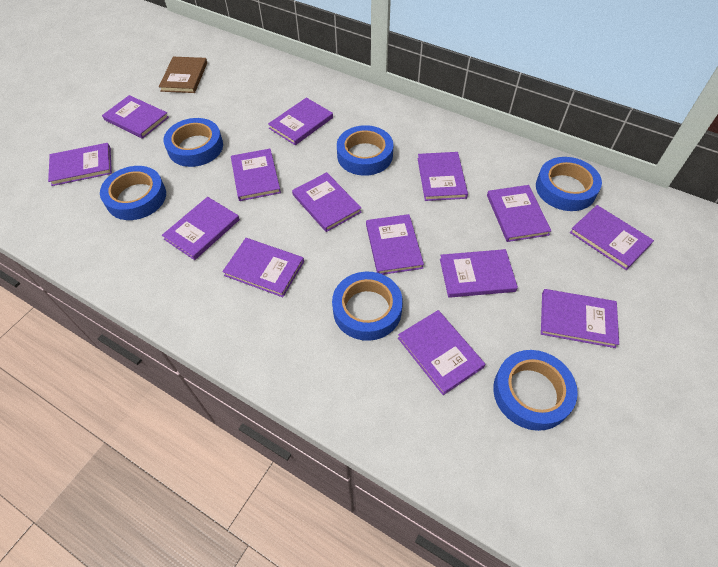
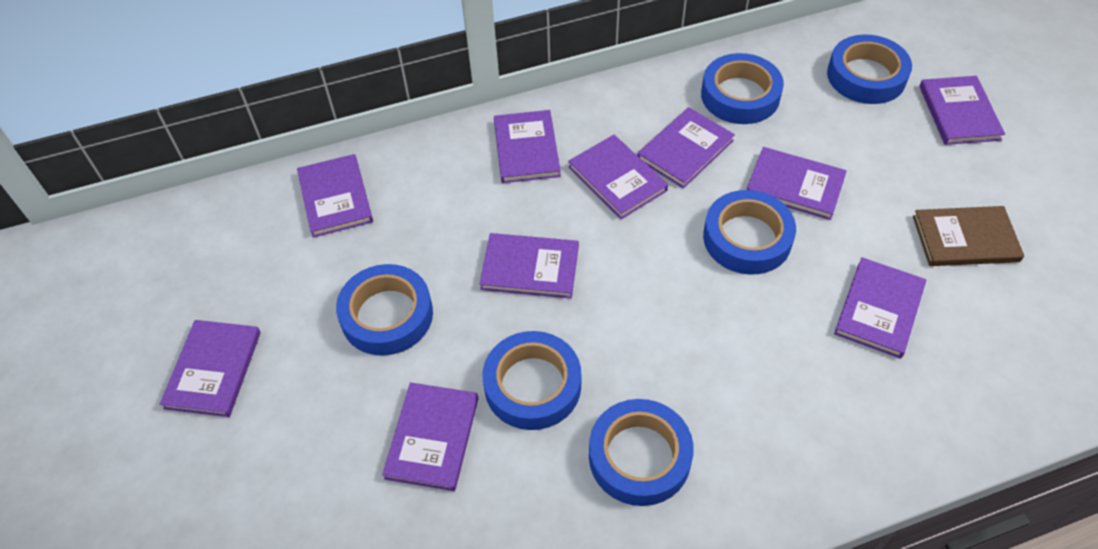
purple book: 14 -> 10

